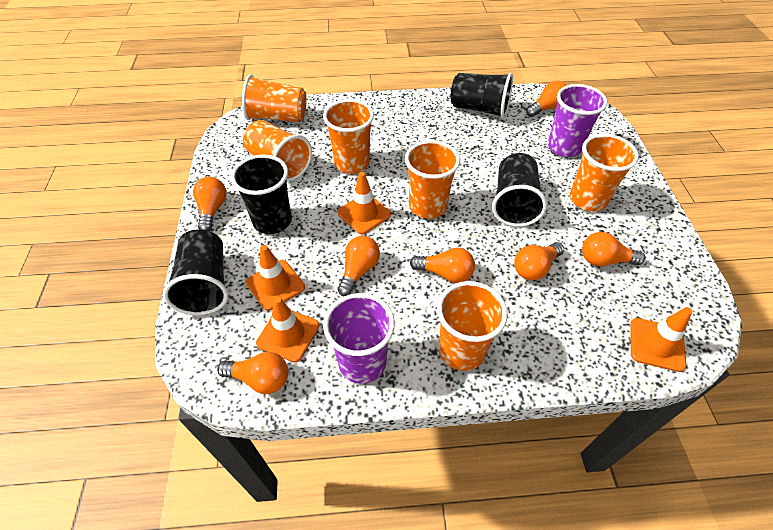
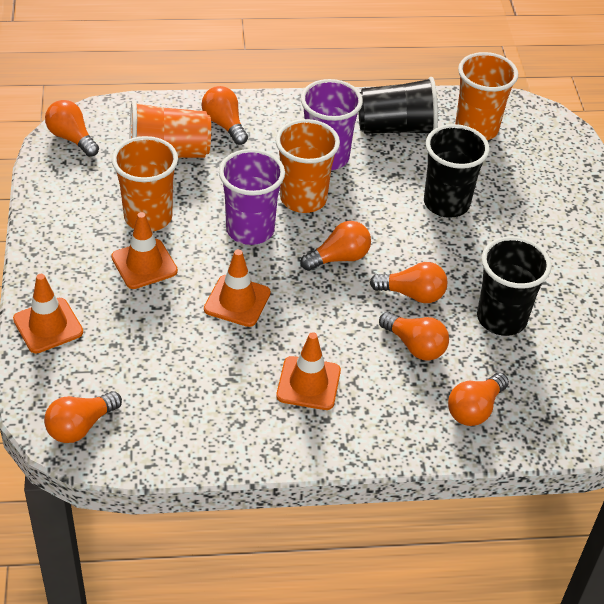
black cup: 4 -> 3
orange cup: 6 -> 4

